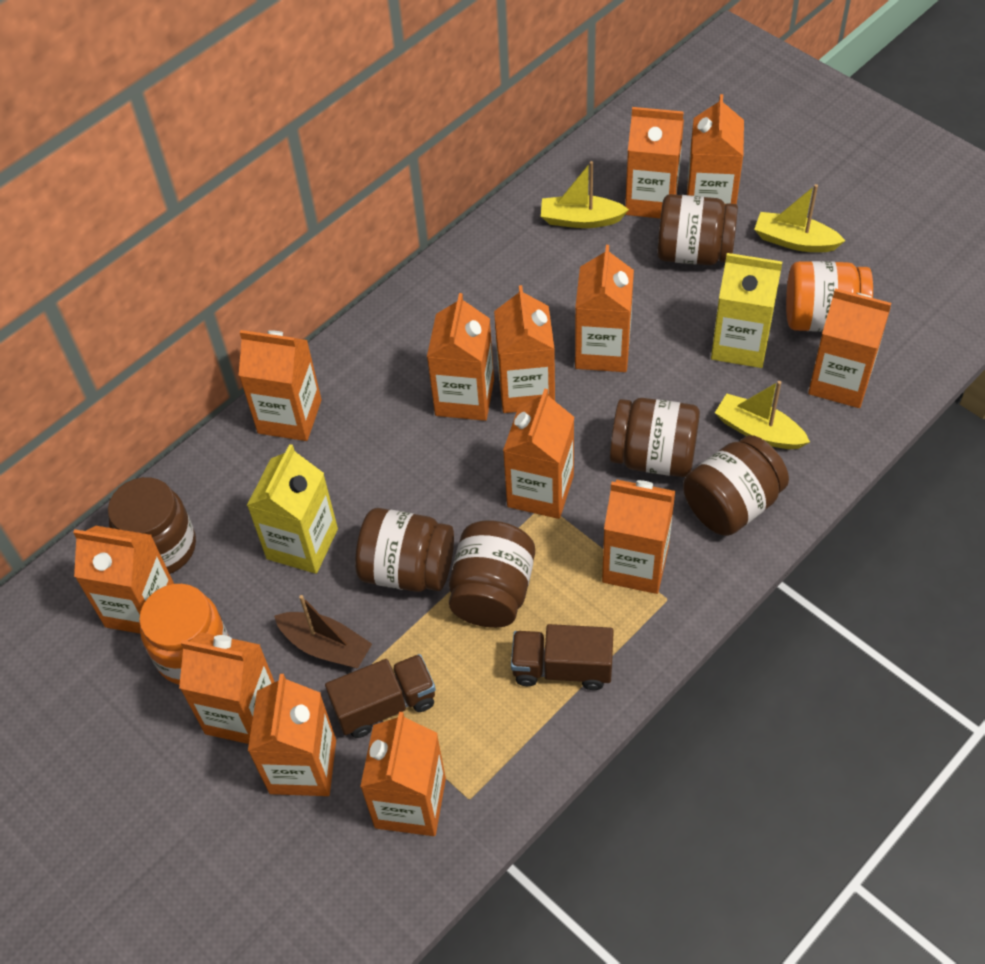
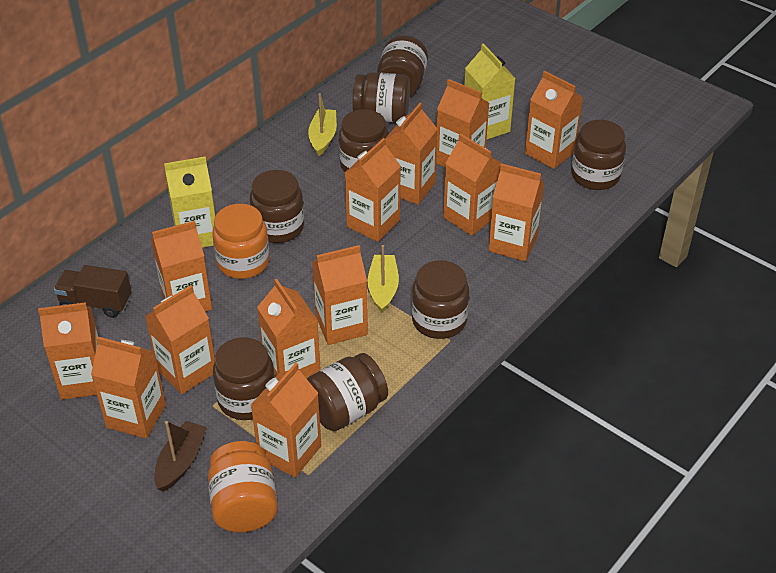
brown jar: 6 -> 8
brown truck: 2 -> 1
yellow boat: 3 -> 2

